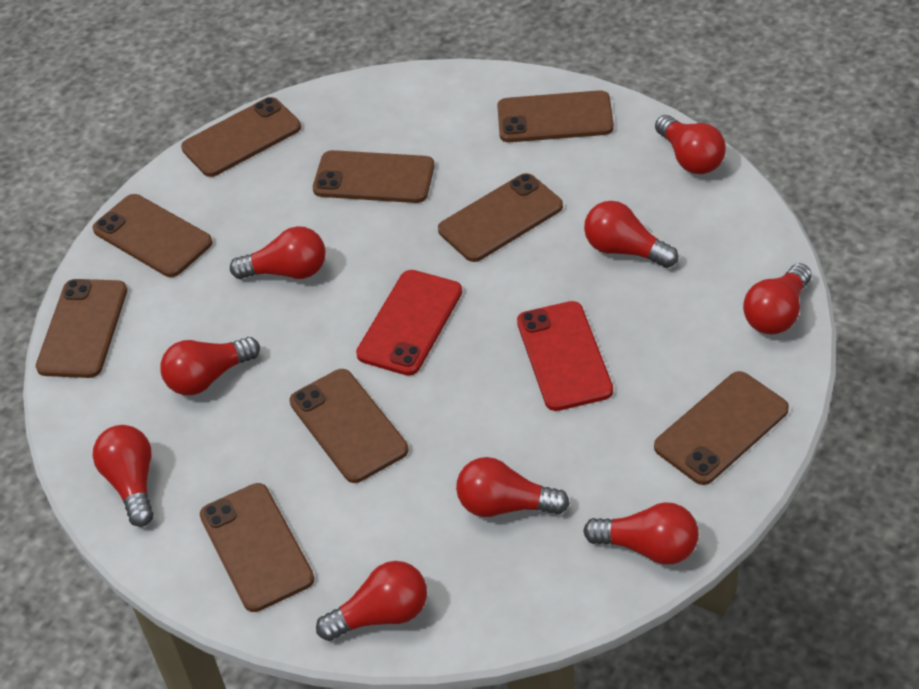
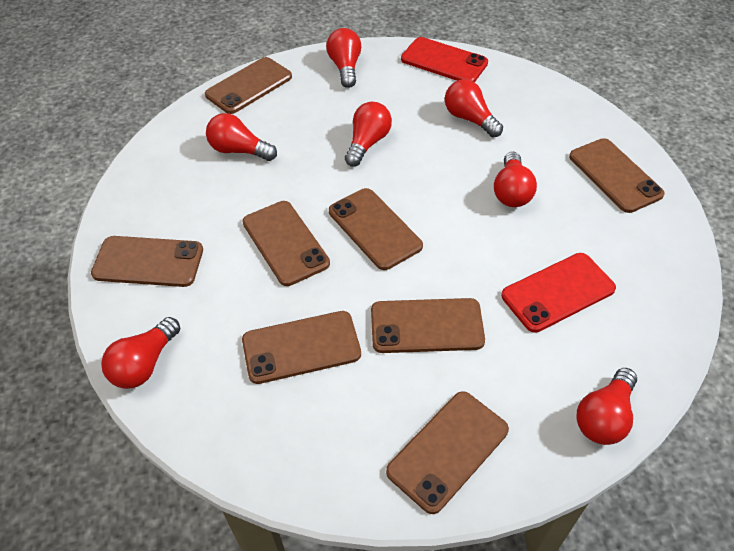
brown phone: 9 -> 8
red light bulb: 9 -> 7

